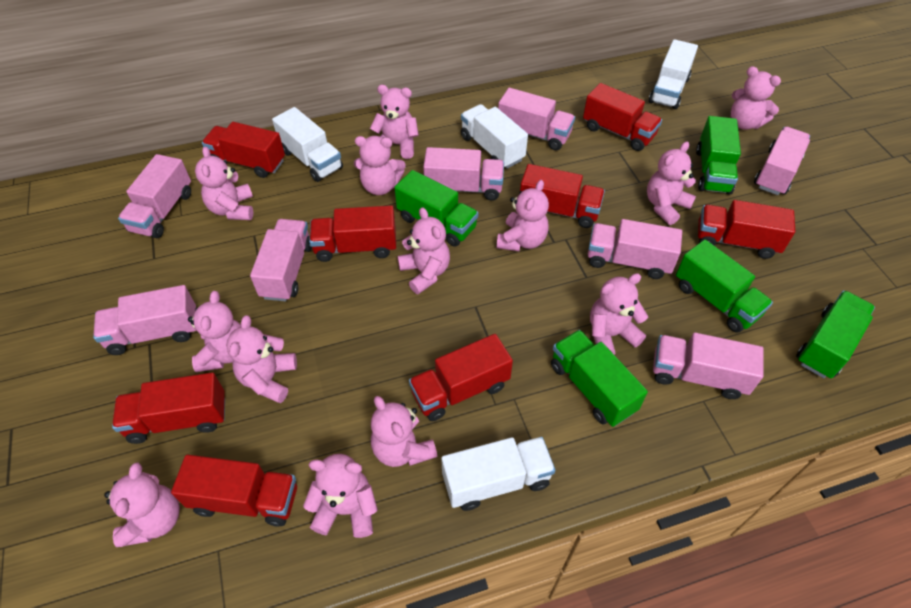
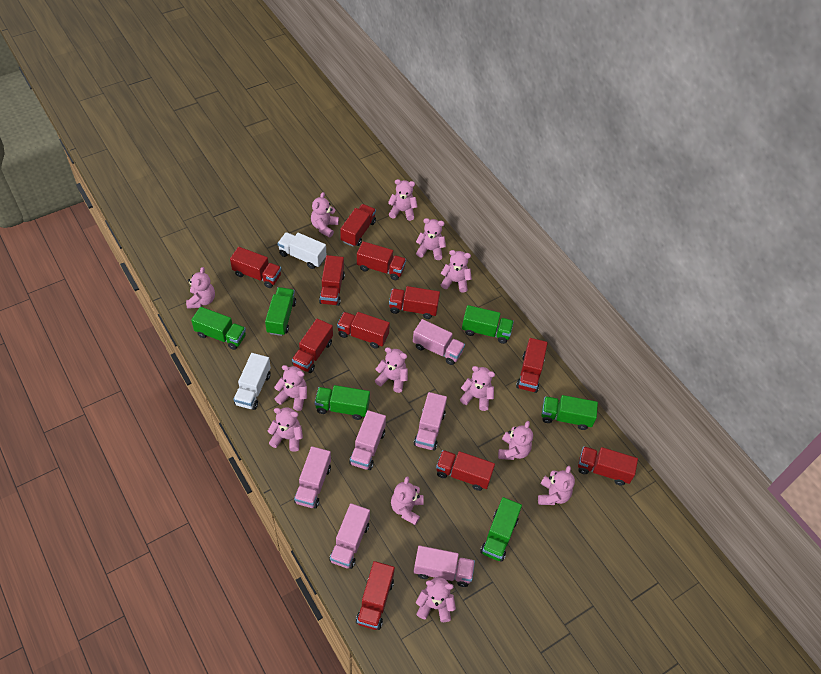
green truck: 5 -> 6
pink truck: 8 -> 6
red truck: 8 -> 11
white truck: 4 -> 2

